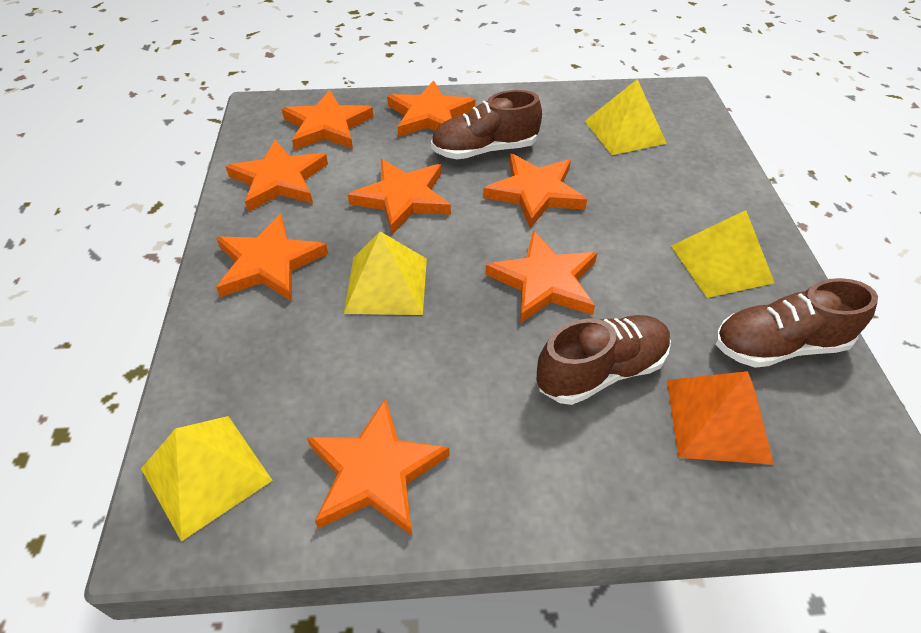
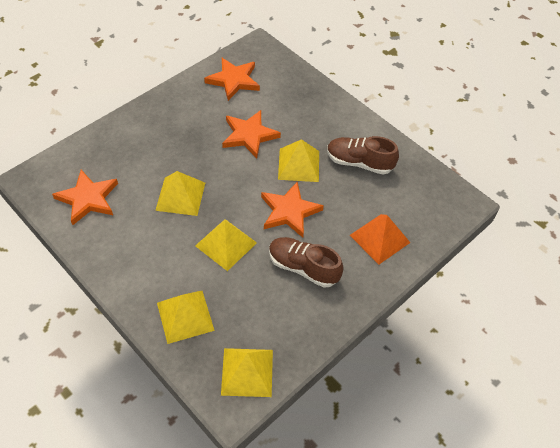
brown shoe: 3 -> 2
orange star: 8 -> 4
yellow pyramid: 4 -> 5

